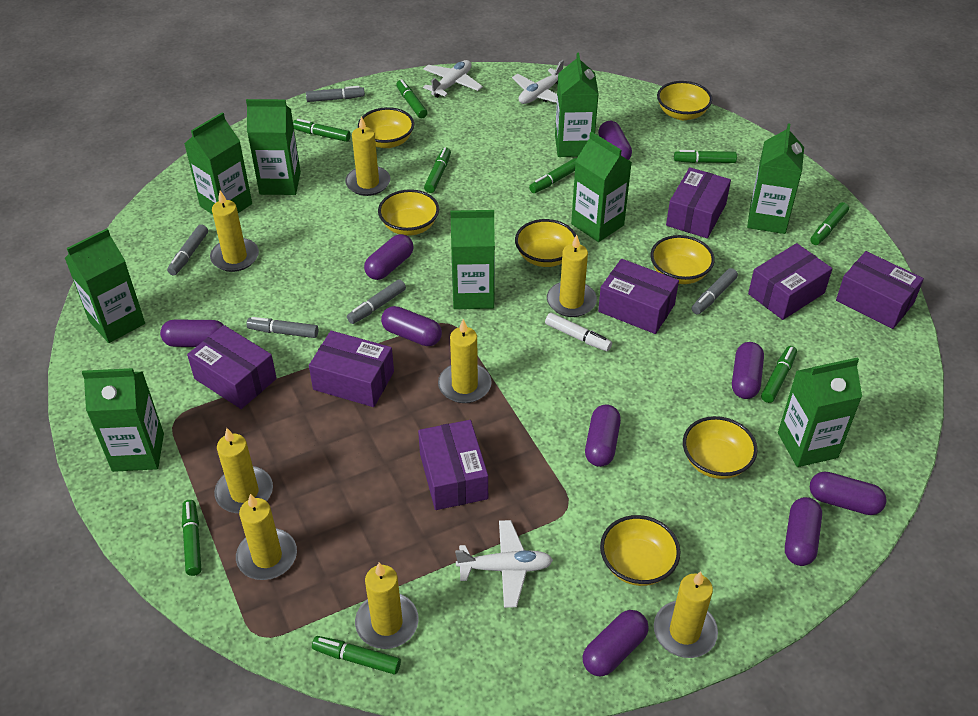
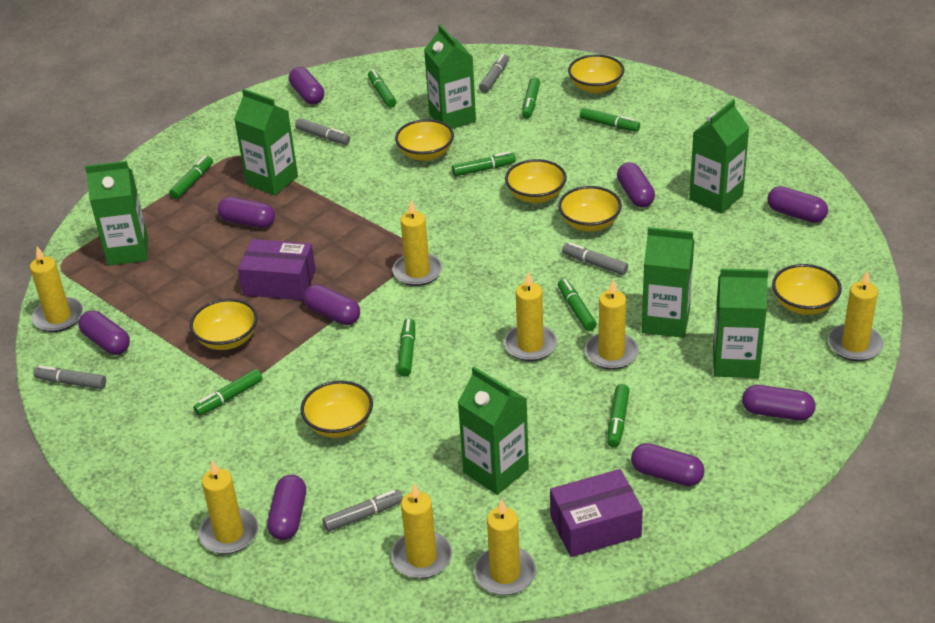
green carton: 9 -> 7
purple box: 7 -> 2
white marker: 1 -> 0
white plane: 3 -> 0

